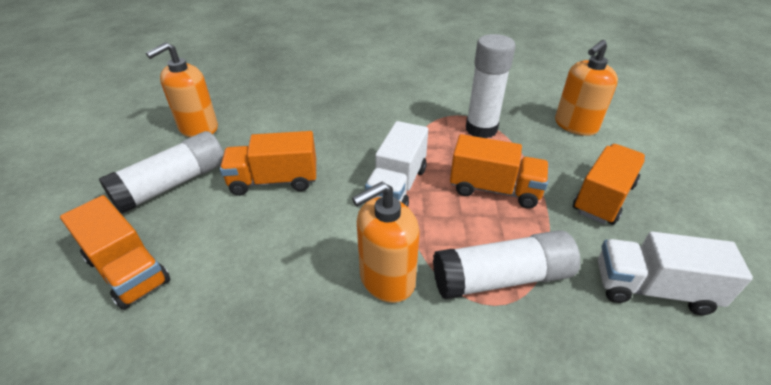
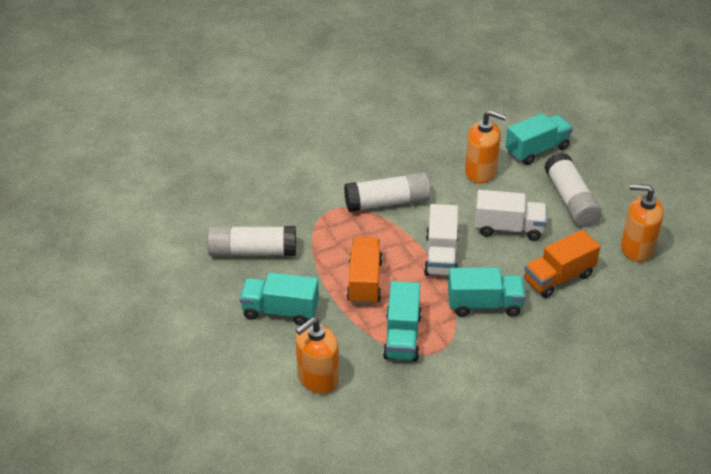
orange truck: 4 -> 2
turquoise truck: 0 -> 4

